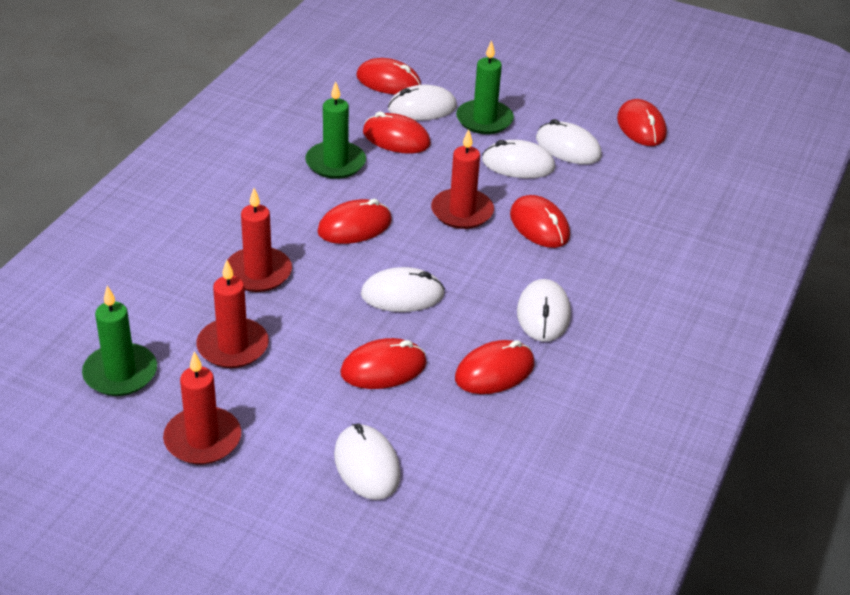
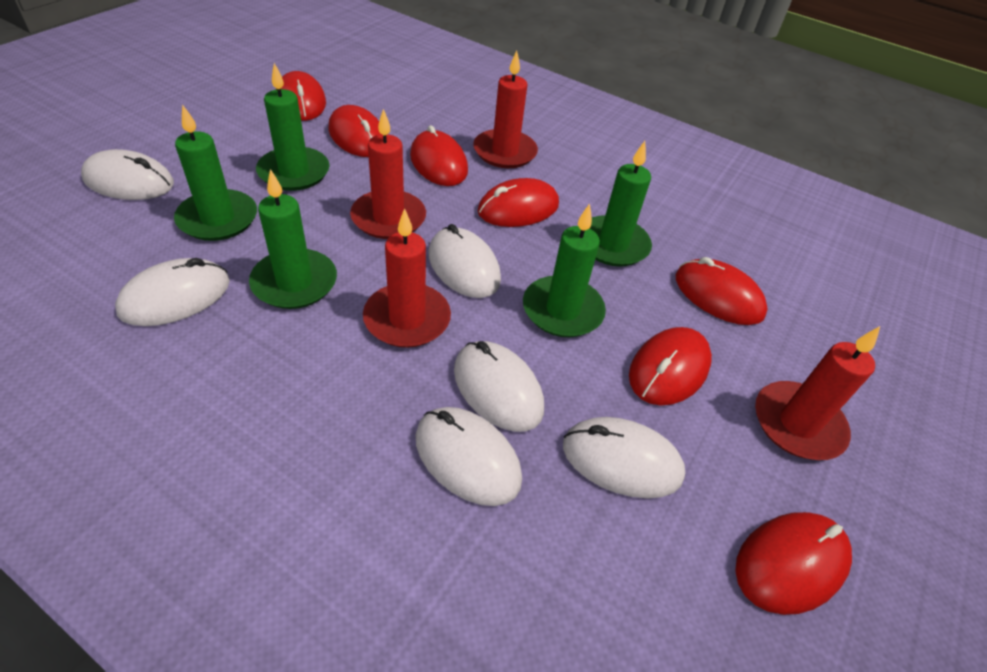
green candle: 3 -> 5

